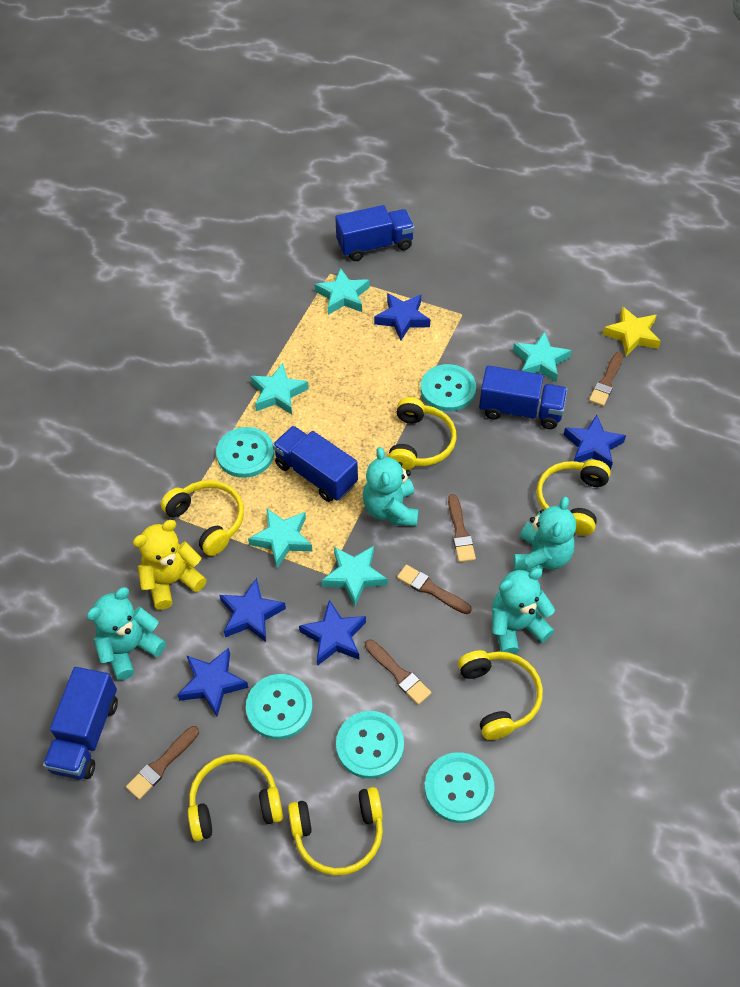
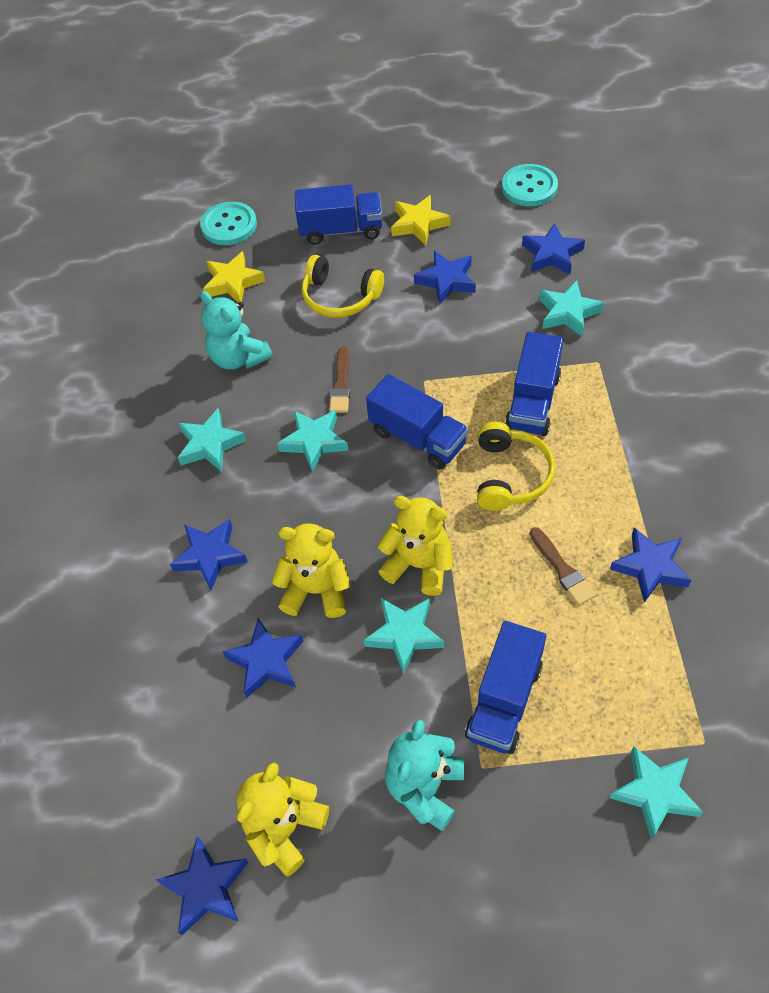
blue star: 5 -> 6
brown brush: 5 -> 2
turquoise button: 5 -> 2
turquoise teddy bear: 4 -> 2
yellow headphones: 6 -> 2
yellow star: 1 -> 2
yellow teddy bear: 1 -> 3

